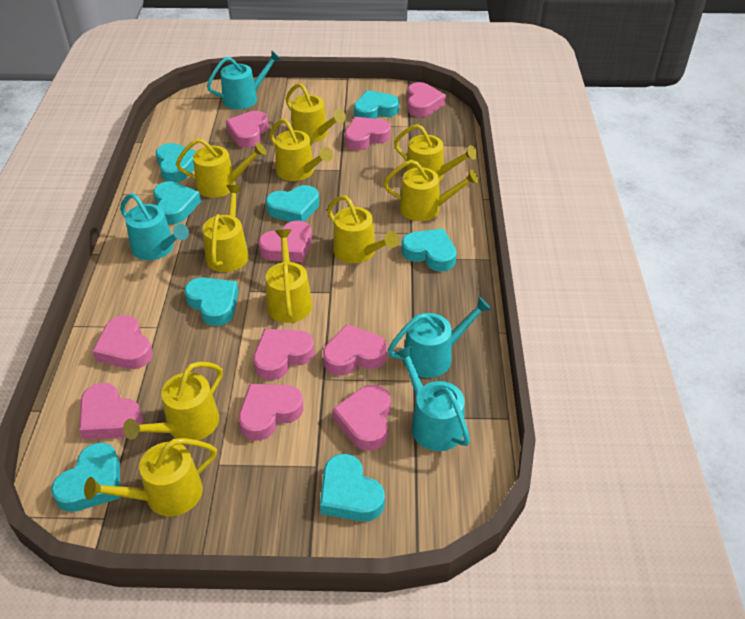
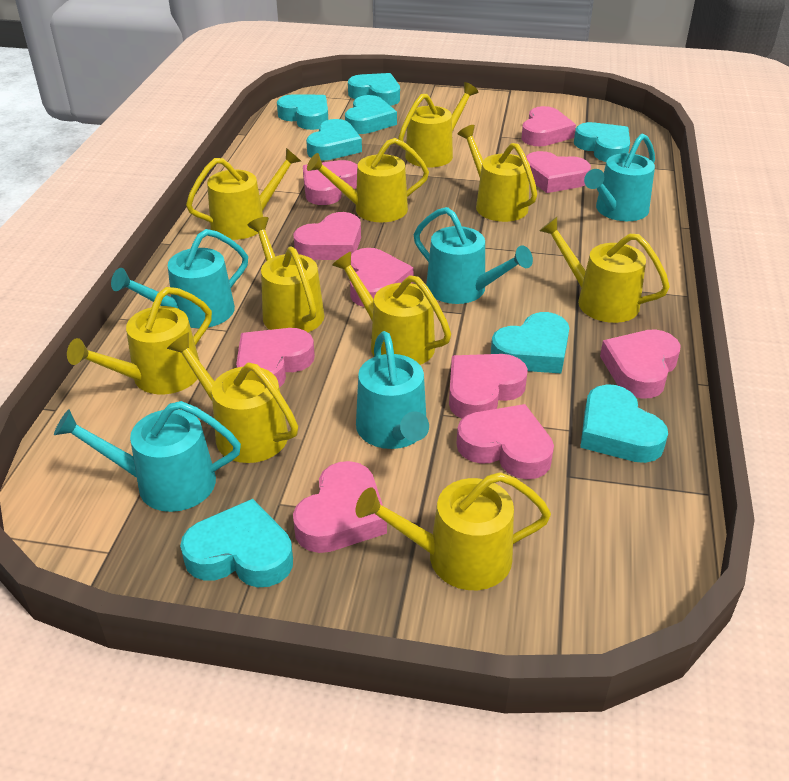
turquoise watering can: 4 -> 5

